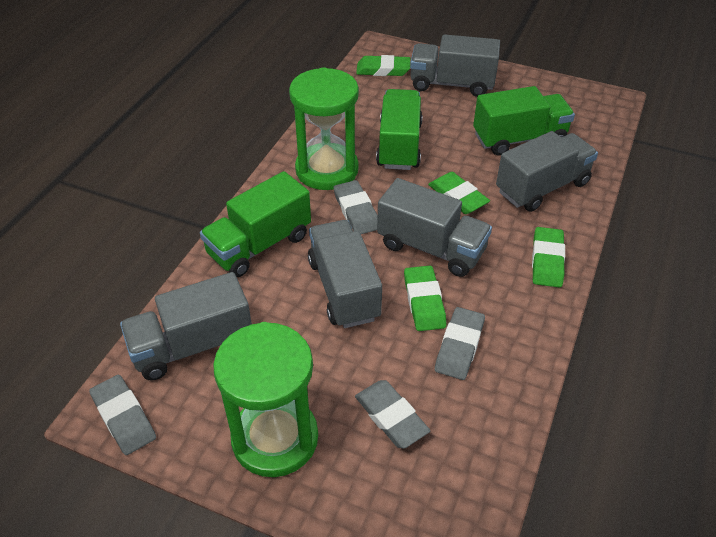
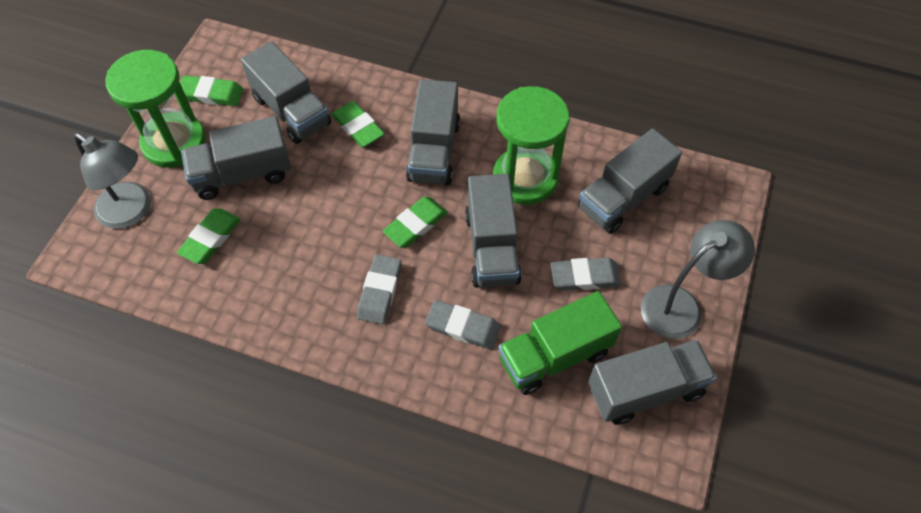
green truck: 3 -> 1
grey eraser: 4 -> 3
grey lamp: 0 -> 2
grey truck: 5 -> 6

